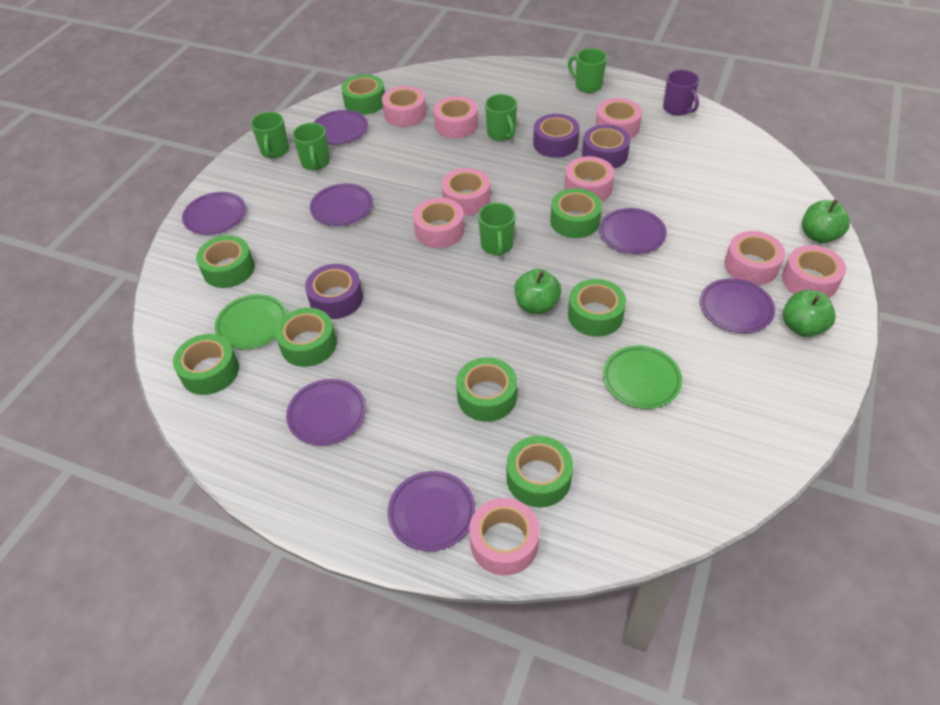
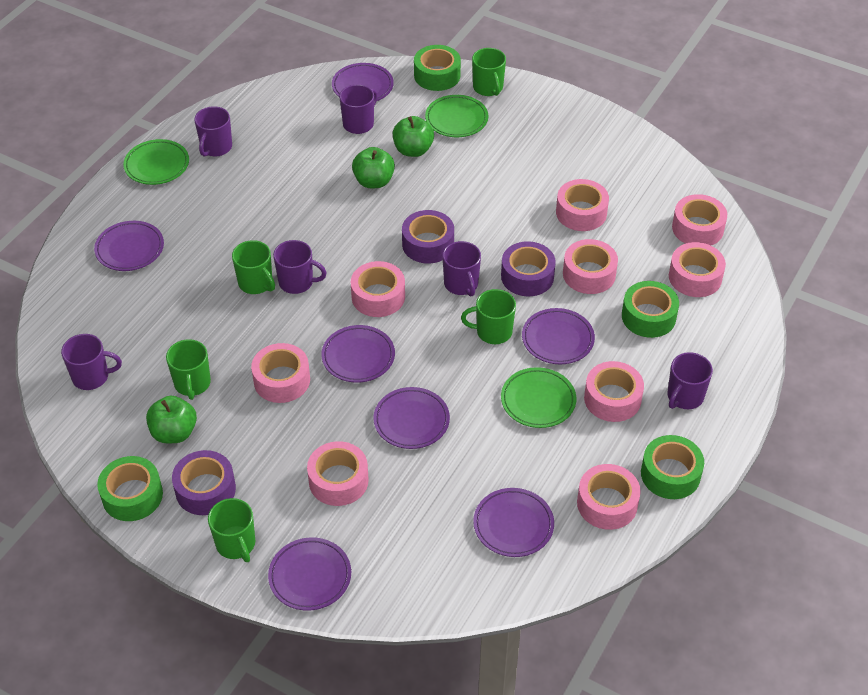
green plate: 2 -> 3
green tape: 8 -> 4
purple mug: 1 -> 6

